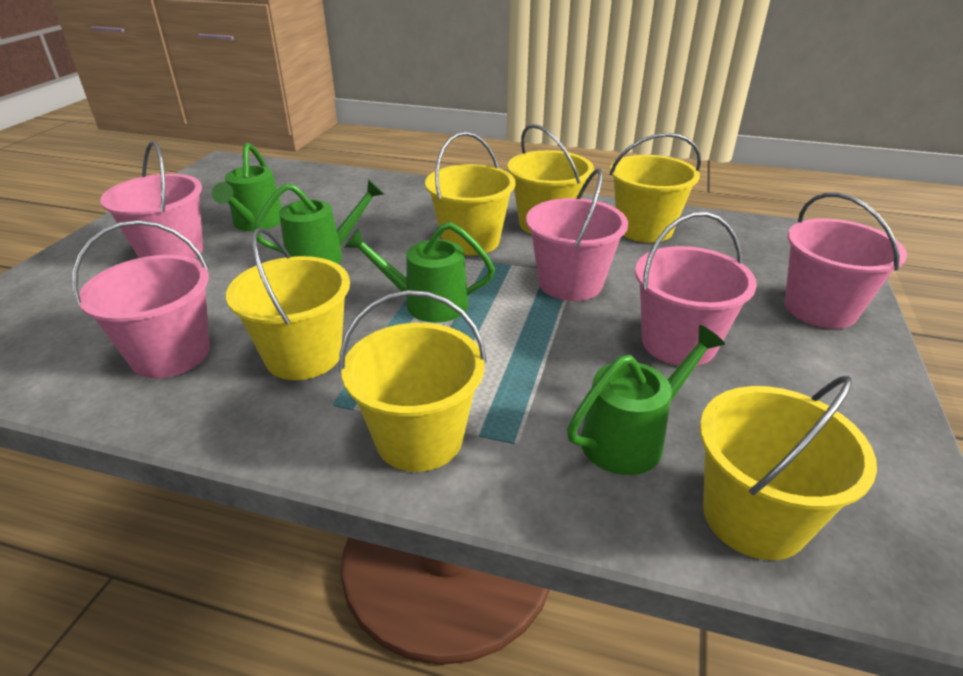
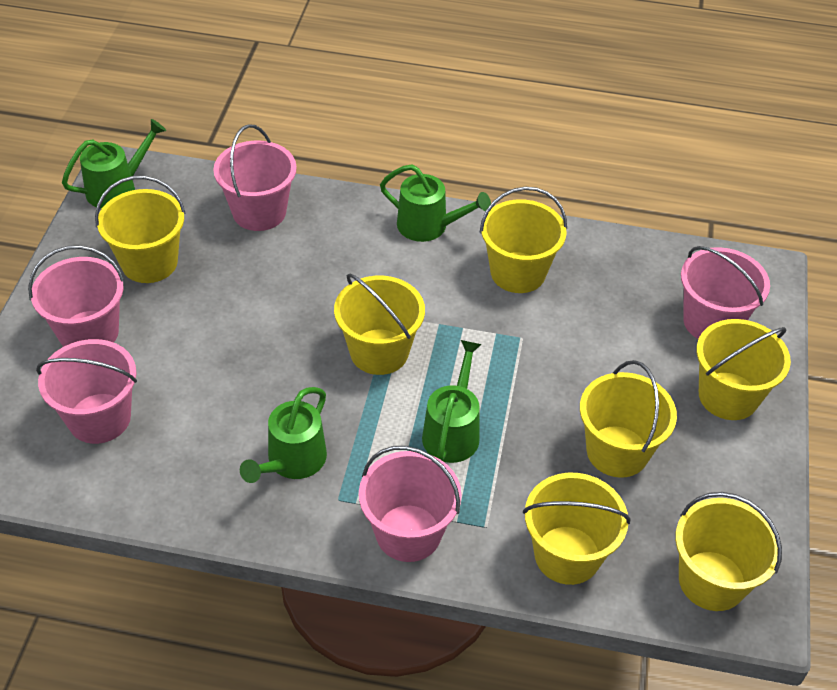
yellow bucket: 6 -> 7

